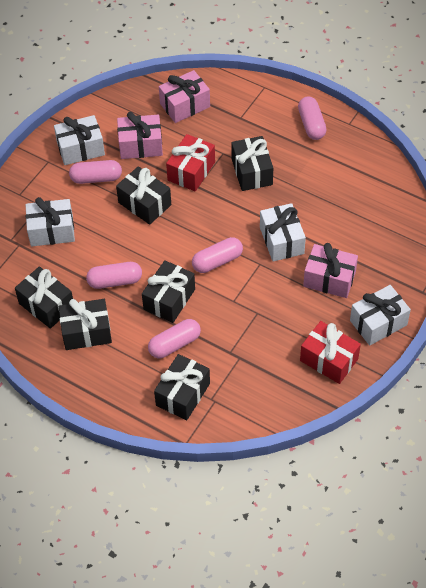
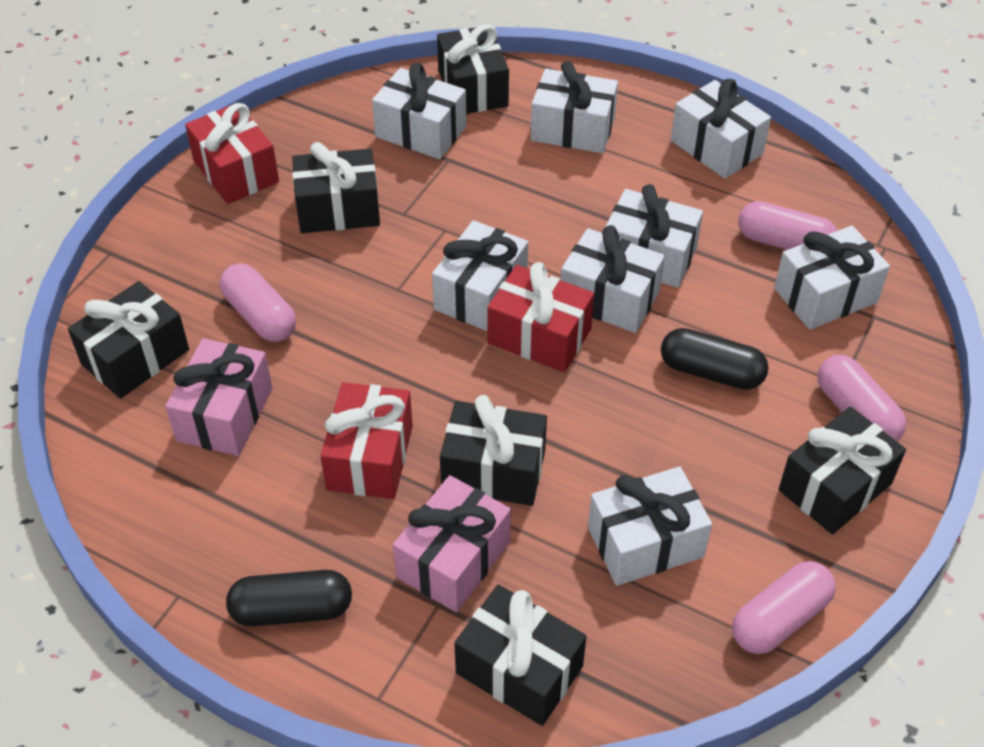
black capsule: 0 -> 2
pink capsule: 5 -> 4
pink gift: 3 -> 2
red gift: 2 -> 3
white gift: 4 -> 8

